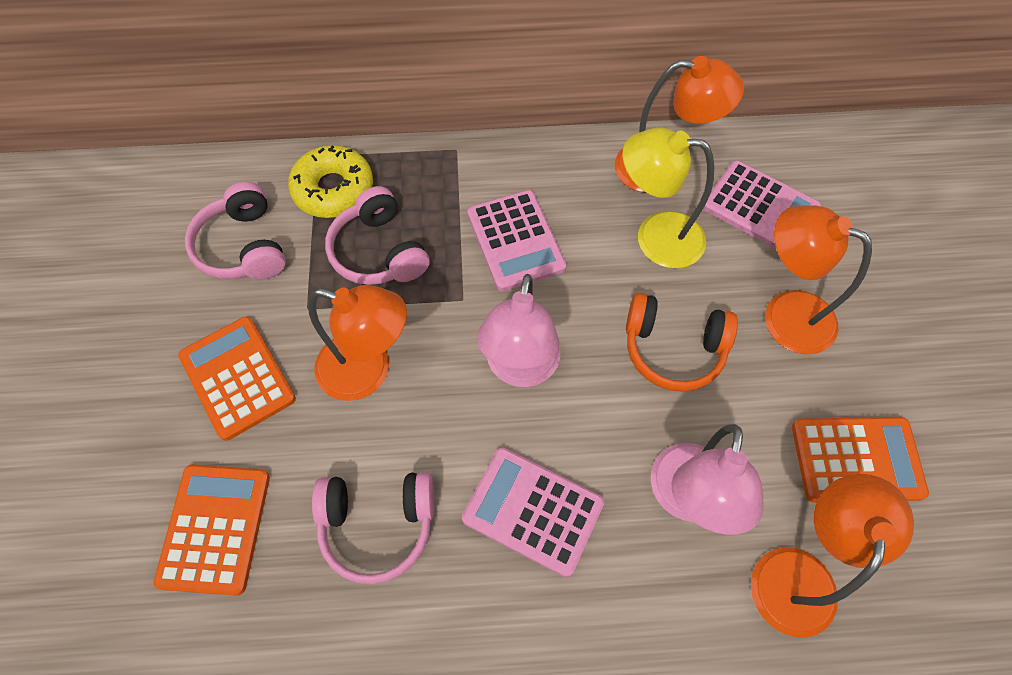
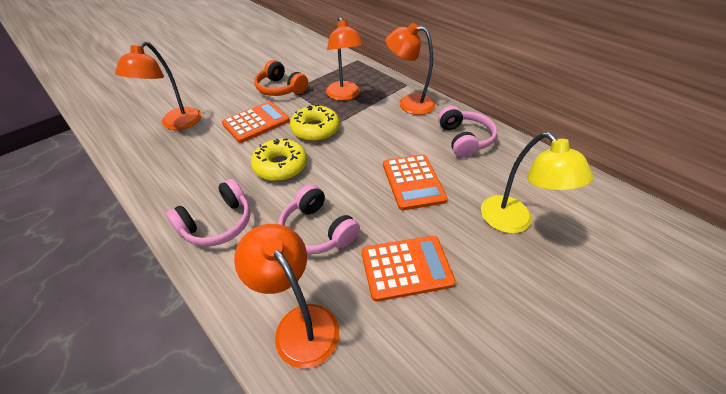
pink calculator: 3 -> 0
pink lamp: 2 -> 0
yellow donut: 1 -> 2

